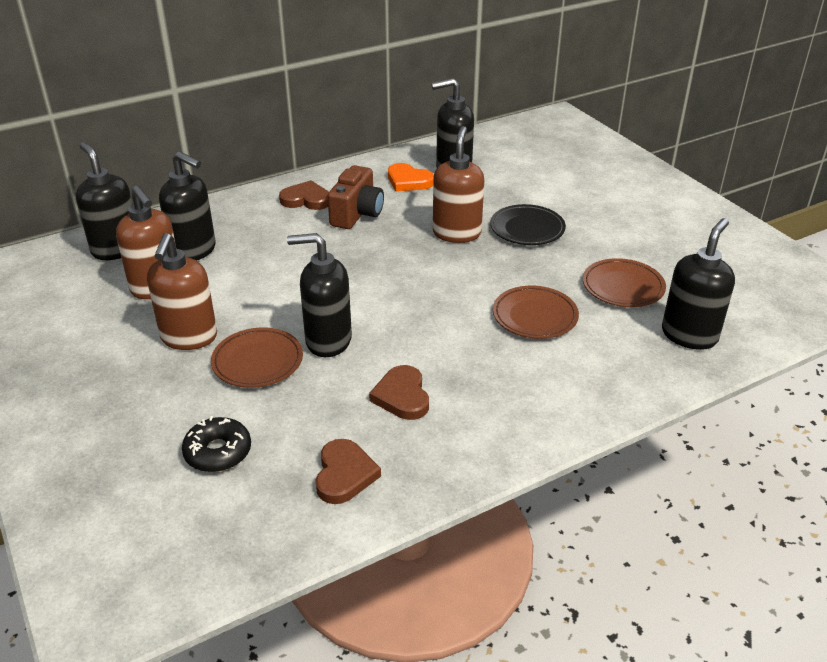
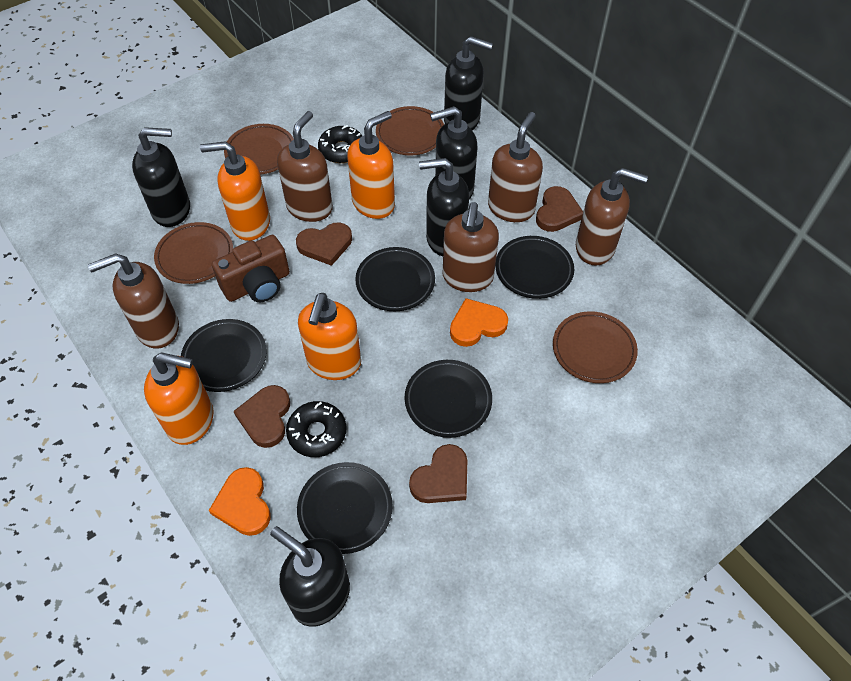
black donut: 1 -> 2
black plate: 1 -> 5
brown heart: 3 -> 4
brown plate: 3 -> 4
brown soap dispenser: 3 -> 5
orange heart: 1 -> 2
orange soap dispenser: 0 -> 4

